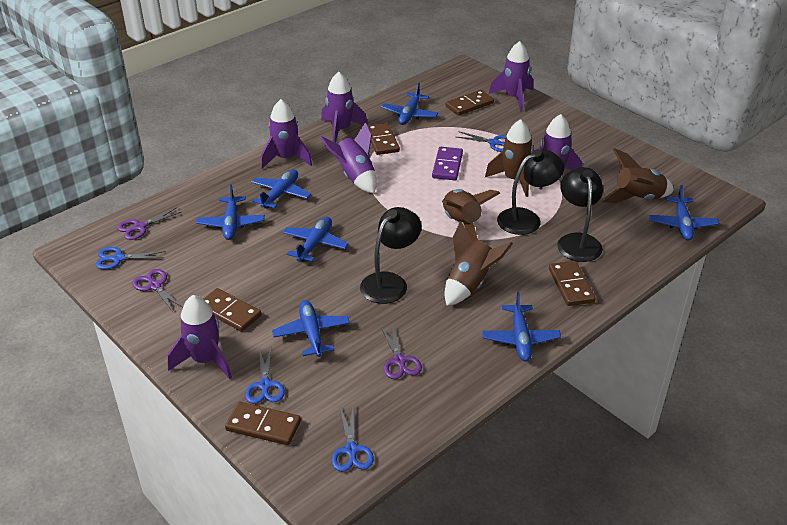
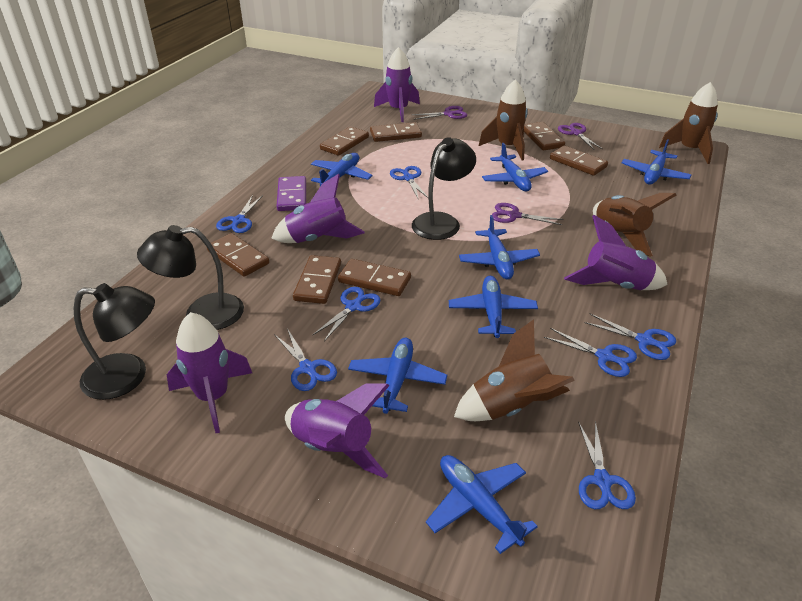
blue scissors: 4 -> 7
brown domino: 5 -> 7
purple rocket: 6 -> 5

